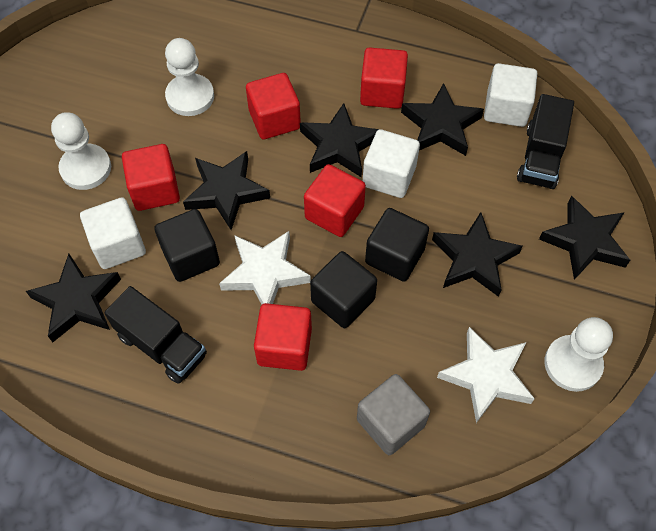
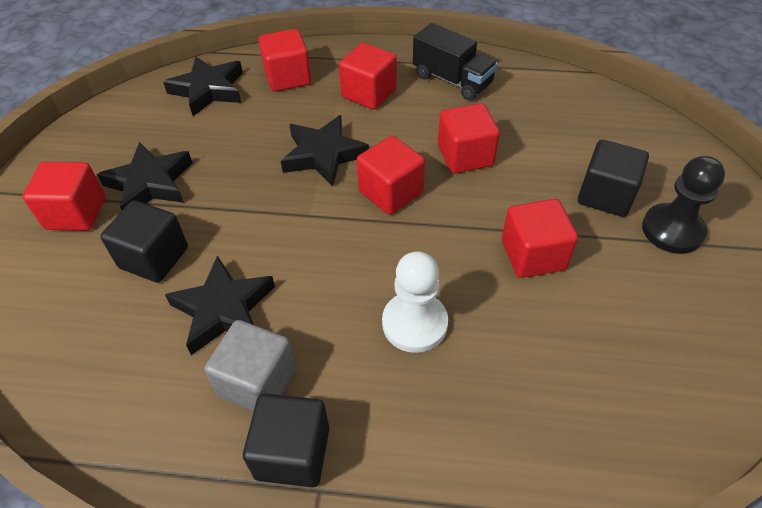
black pawn: 0 -> 1
black star: 6 -> 4
black truck: 2 -> 1
red cube: 5 -> 6
white cube: 3 -> 0
white pawn: 3 -> 1
white star: 2 -> 0

